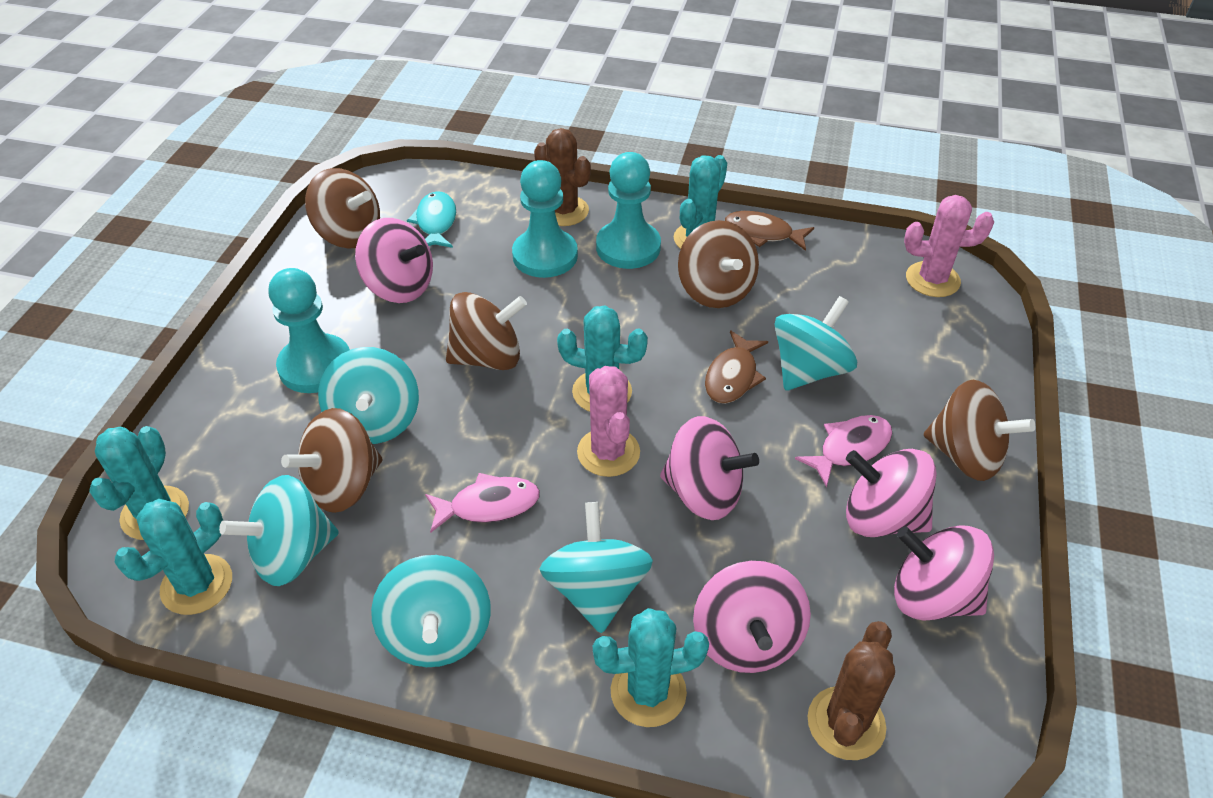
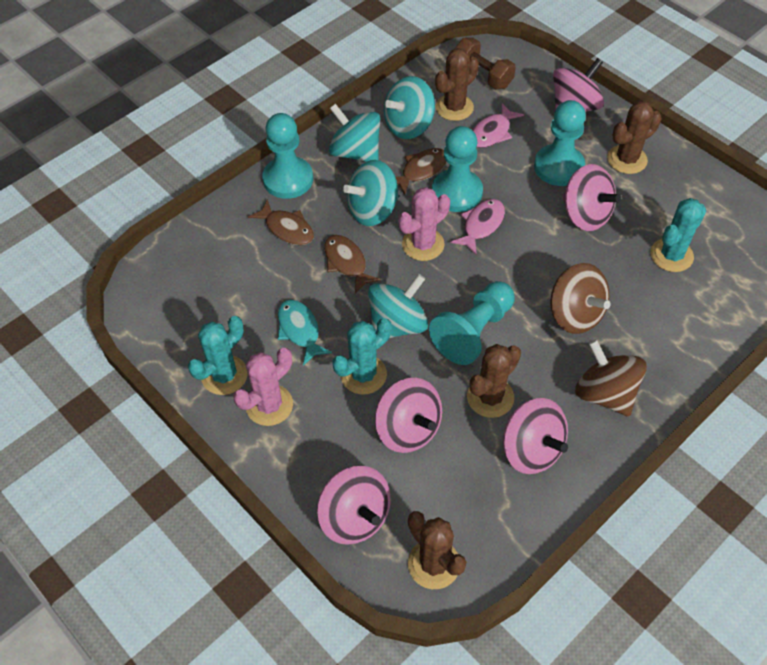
brown cactus: 2 -> 4
brown dumbbell: 0 -> 1
brown fish: 2 -> 3
brown spinning top: 5 -> 2
turquoise cactus: 5 -> 3
turquoise pawn: 3 -> 4
turquoise spinning top: 5 -> 4

